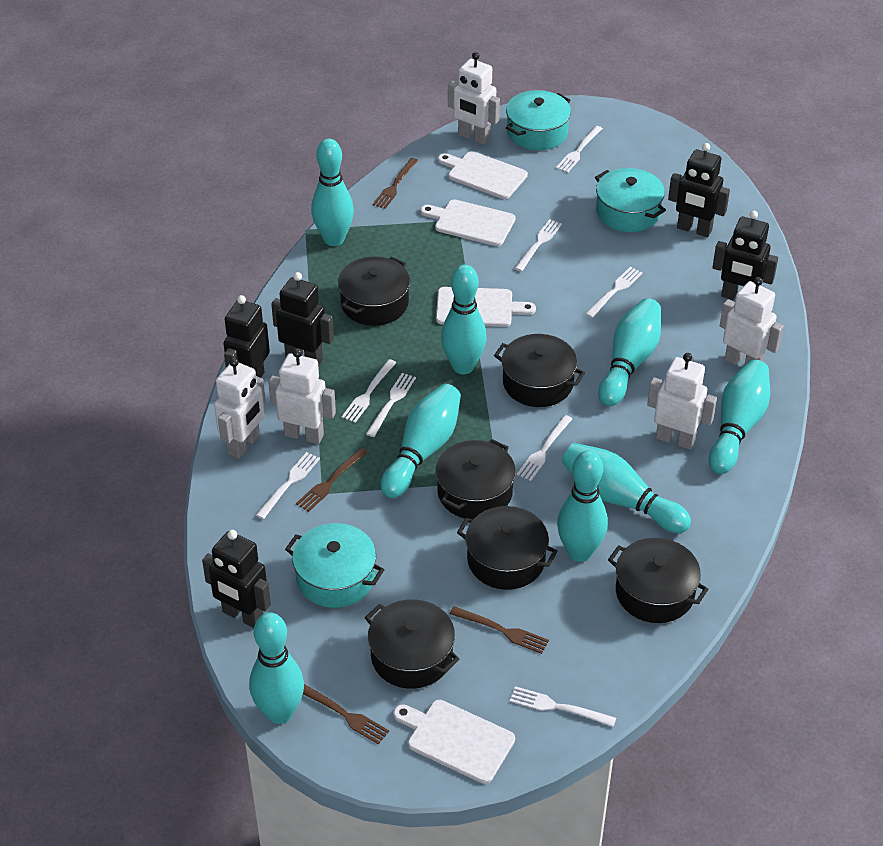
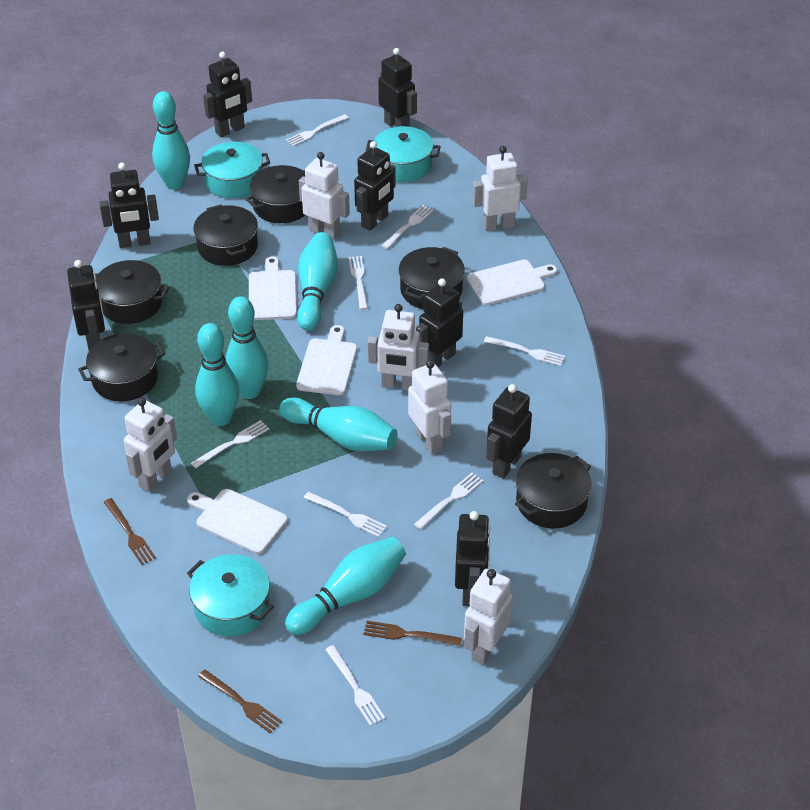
black robot: 5 -> 8
brown fork: 4 -> 3
turquoise bowling pin: 8 -> 6
white robot: 5 -> 6

